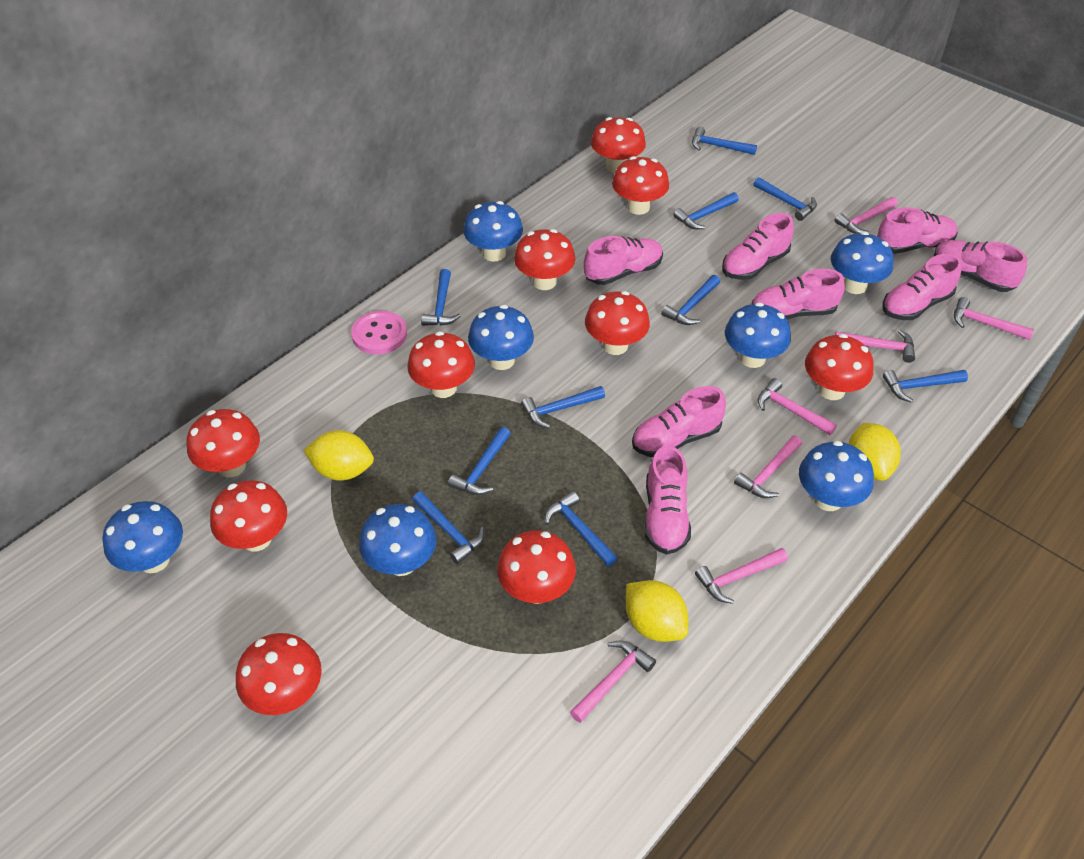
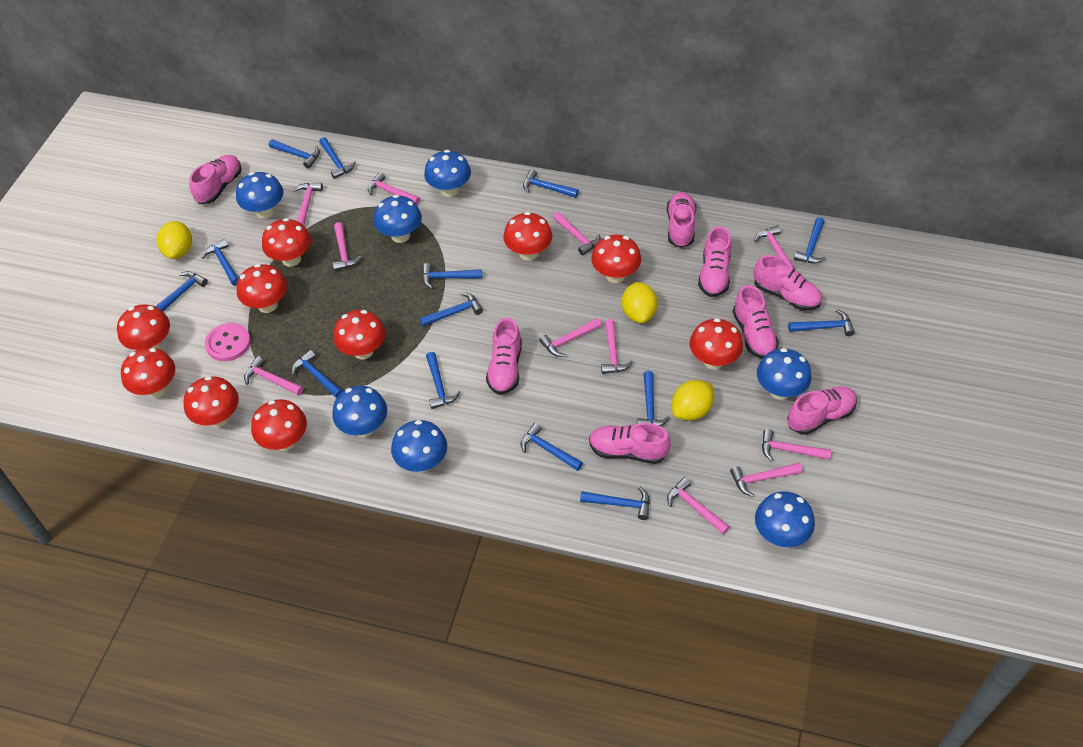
blue hammer: 10 -> 14
pink hammer: 7 -> 11

